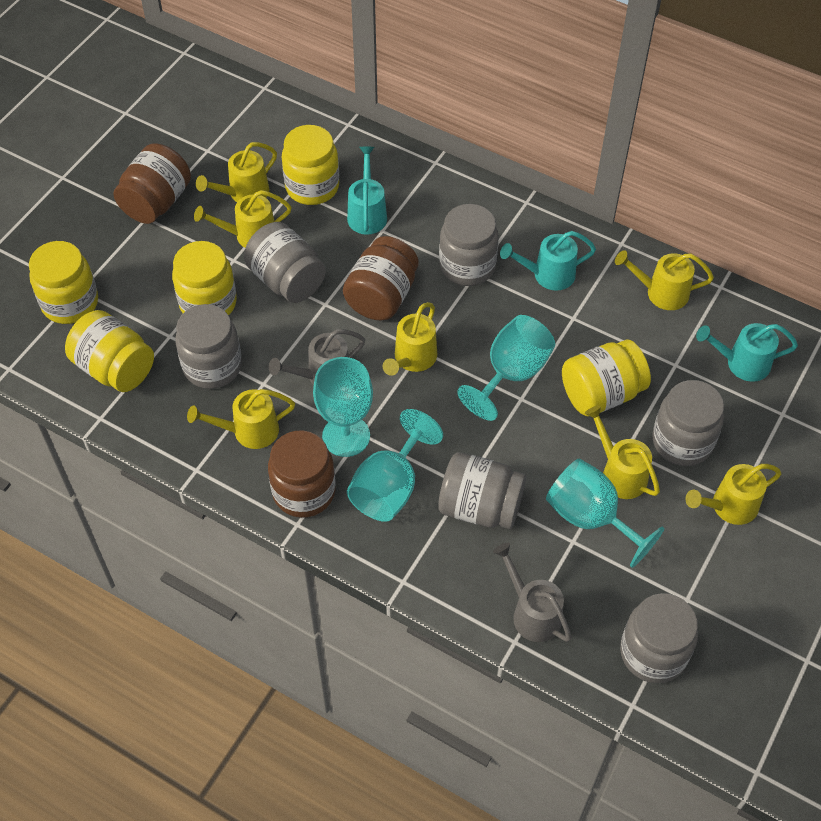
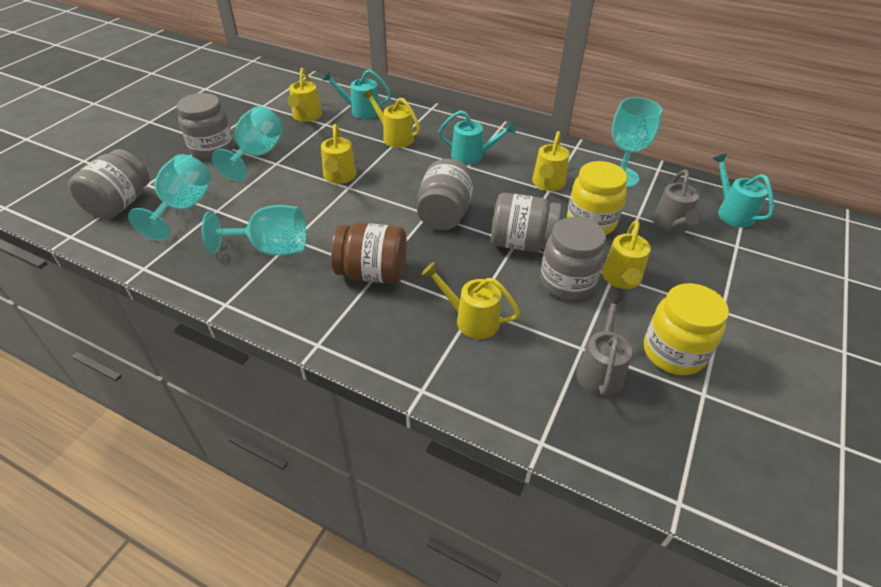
brown jar: 3 -> 1
grey jar: 6 -> 5
yellow jar: 5 -> 2
yellow watering can: 7 -> 6

